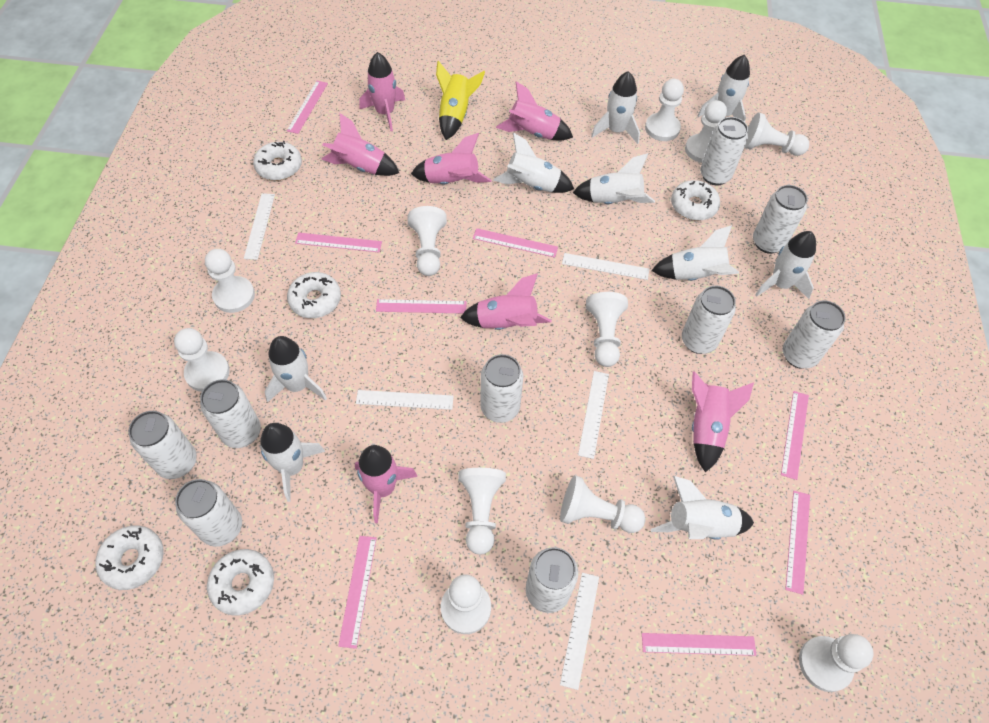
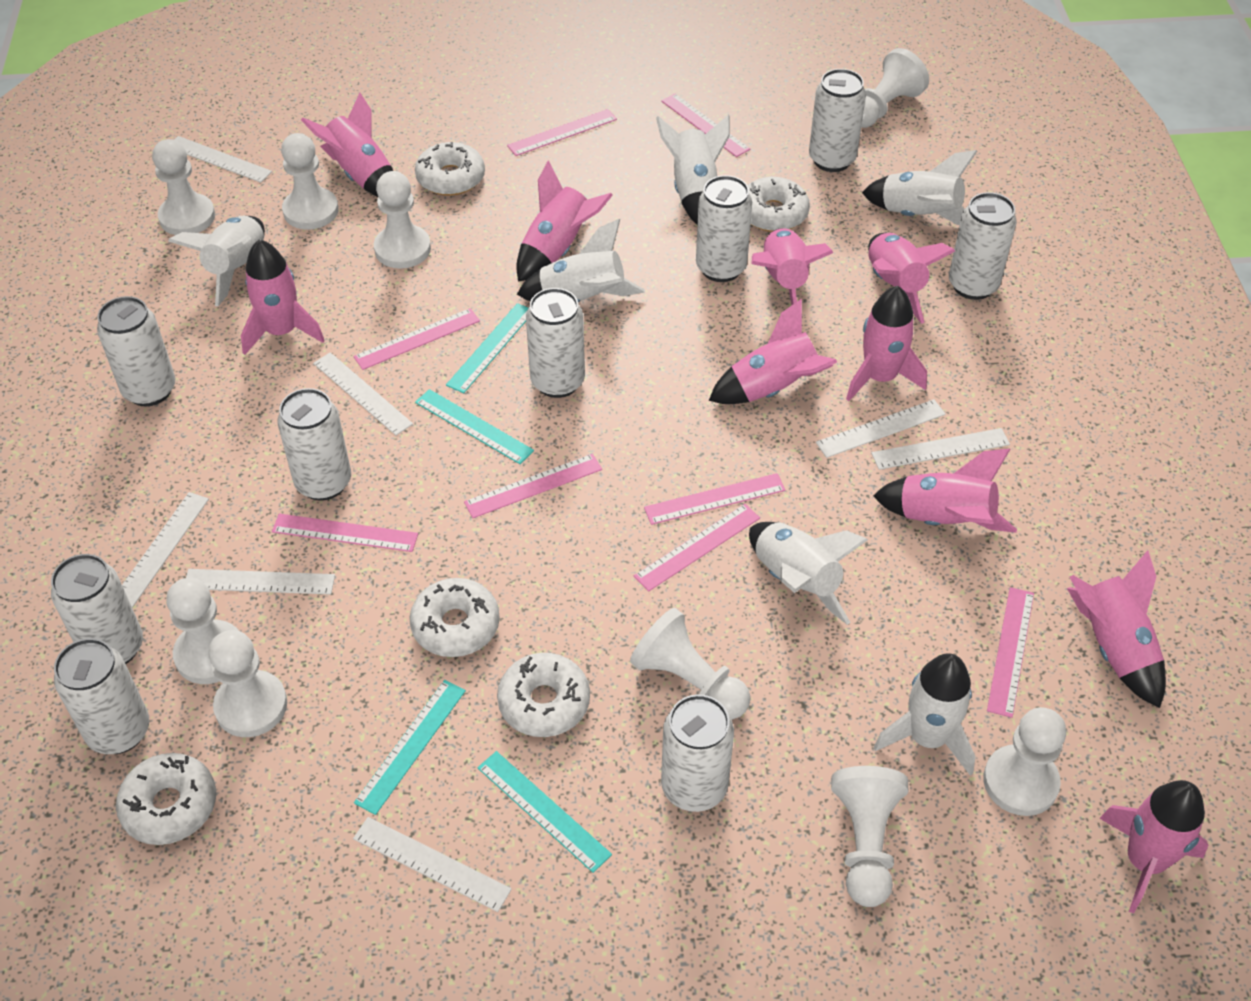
pink rocket: 7 -> 10
turquoise ruler: 0 -> 4
white pawn: 11 -> 9
white rocket: 9 -> 6
white ruler: 5 -> 7
yellow rocket: 1 -> 0

